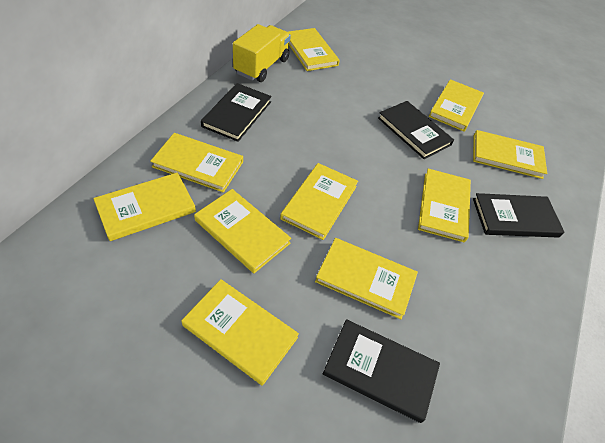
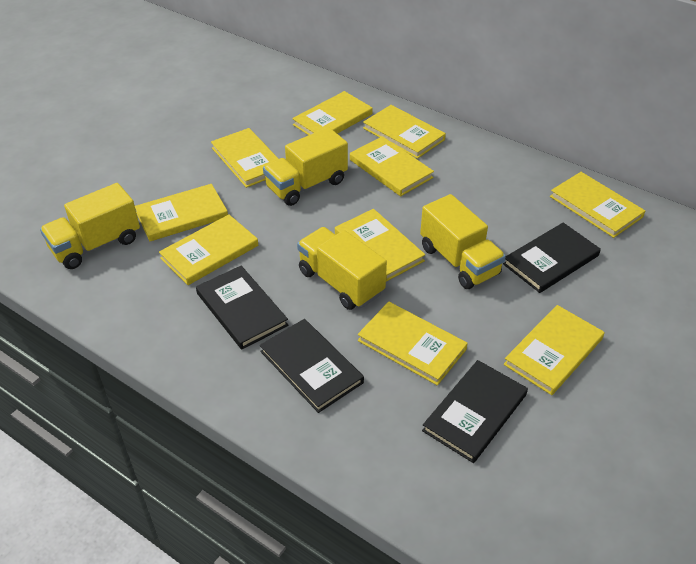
yellow truck: 1 -> 4

